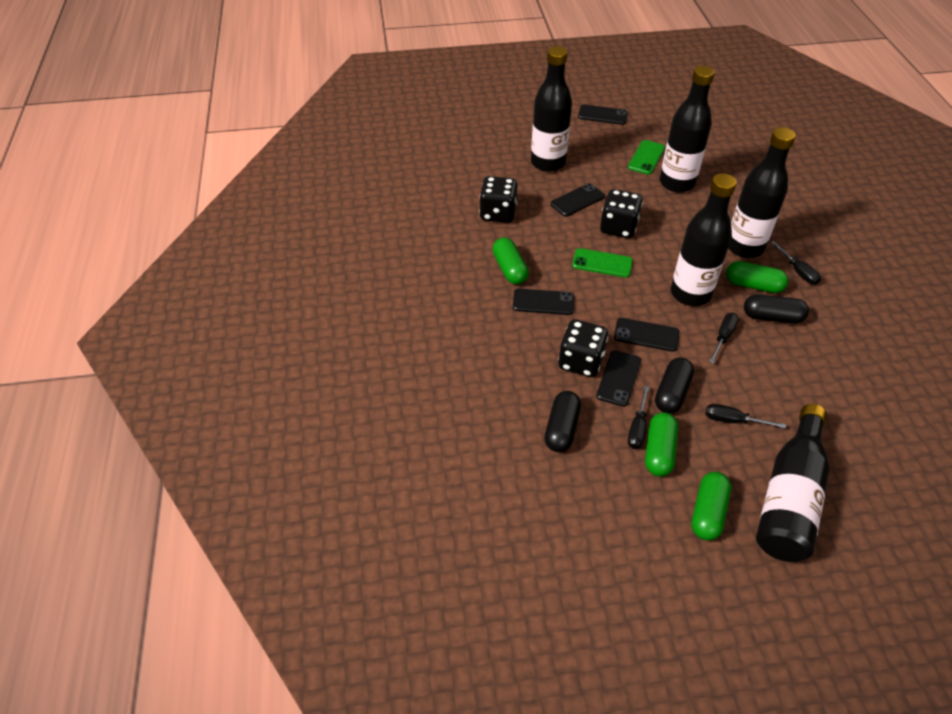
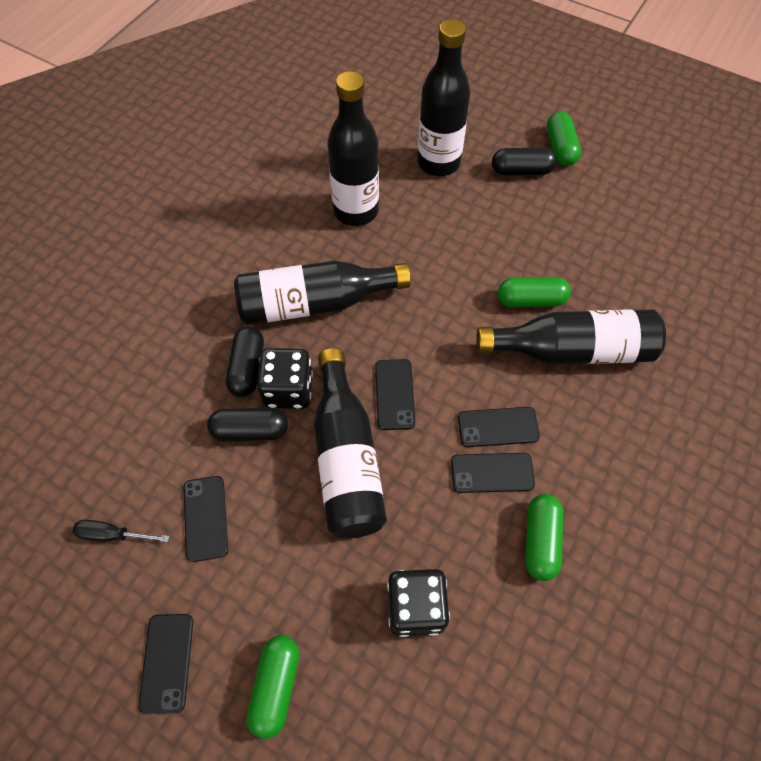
black dice: 3 -> 2
black screwdriver: 4 -> 1
green phone: 2 -> 0

